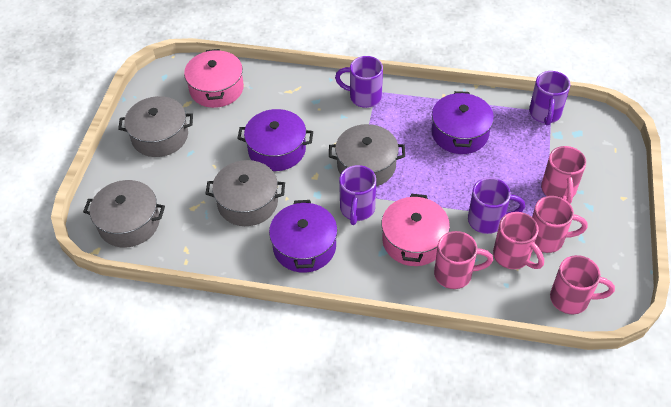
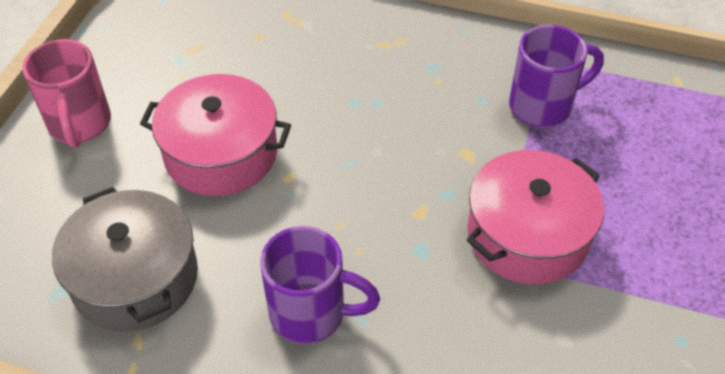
grey pot: 4 -> 1
pink mug: 5 -> 1
purple mug: 4 -> 2
purple pot: 3 -> 0

